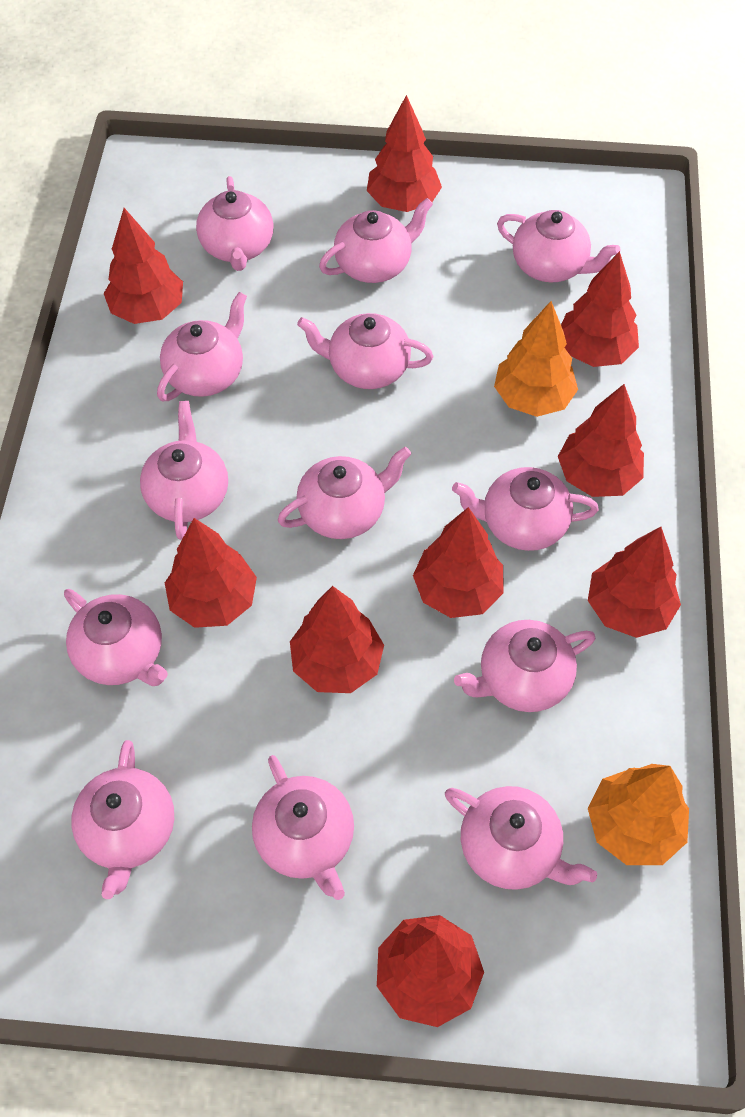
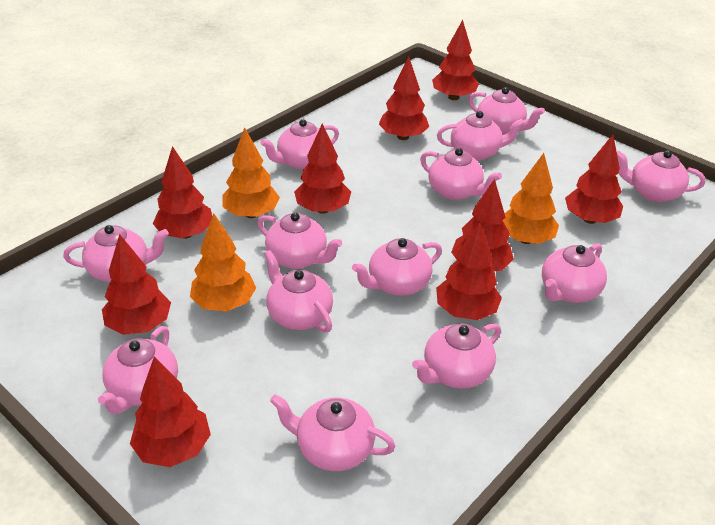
orange tree: 2 -> 3

